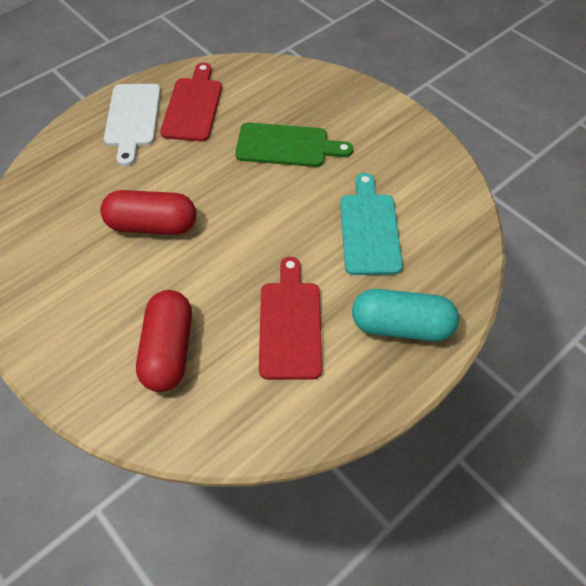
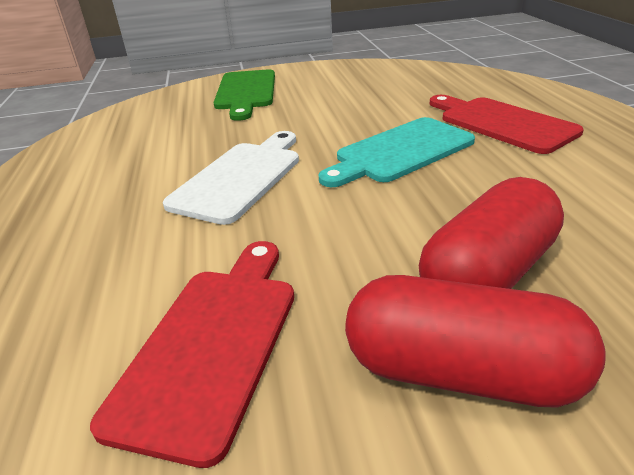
turquoise capsule: 1 -> 0

